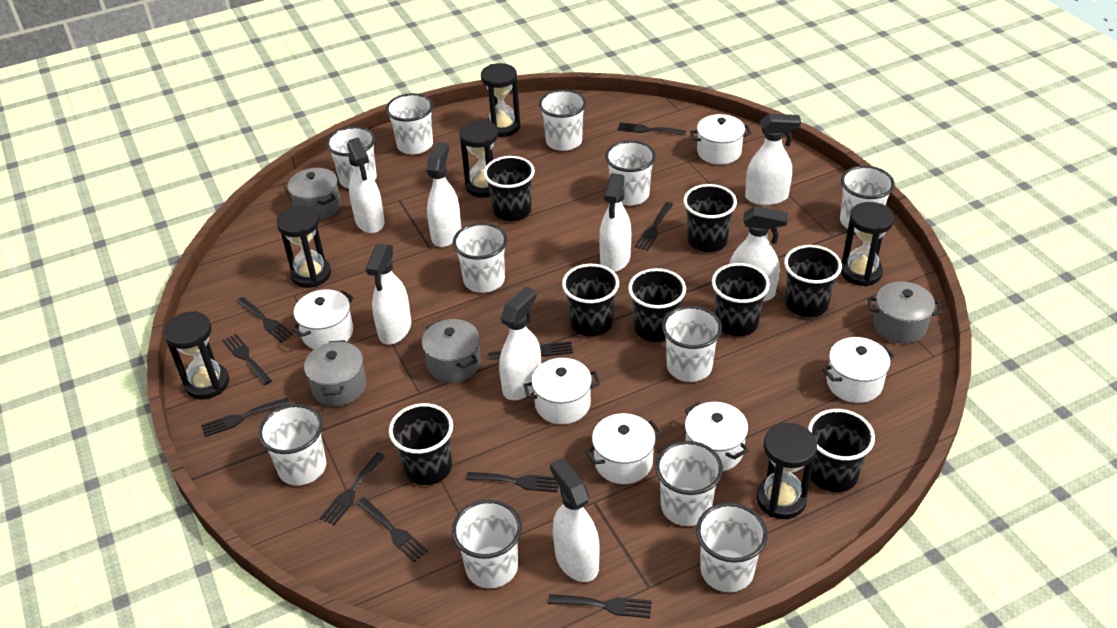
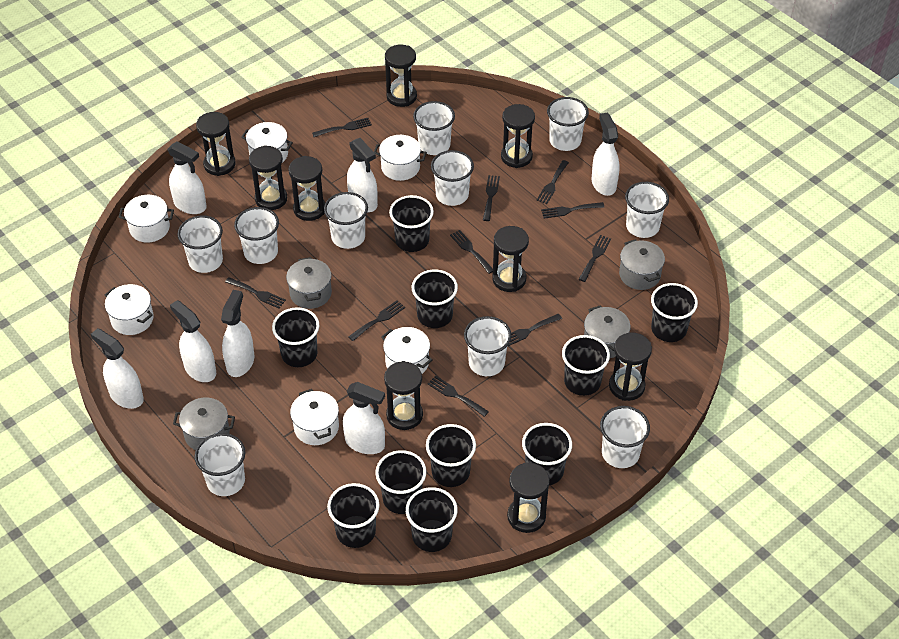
black cup: 8 -> 10
black hourglass: 6 -> 9
white cup: 11 -> 10
white spray bottle: 8 -> 7

